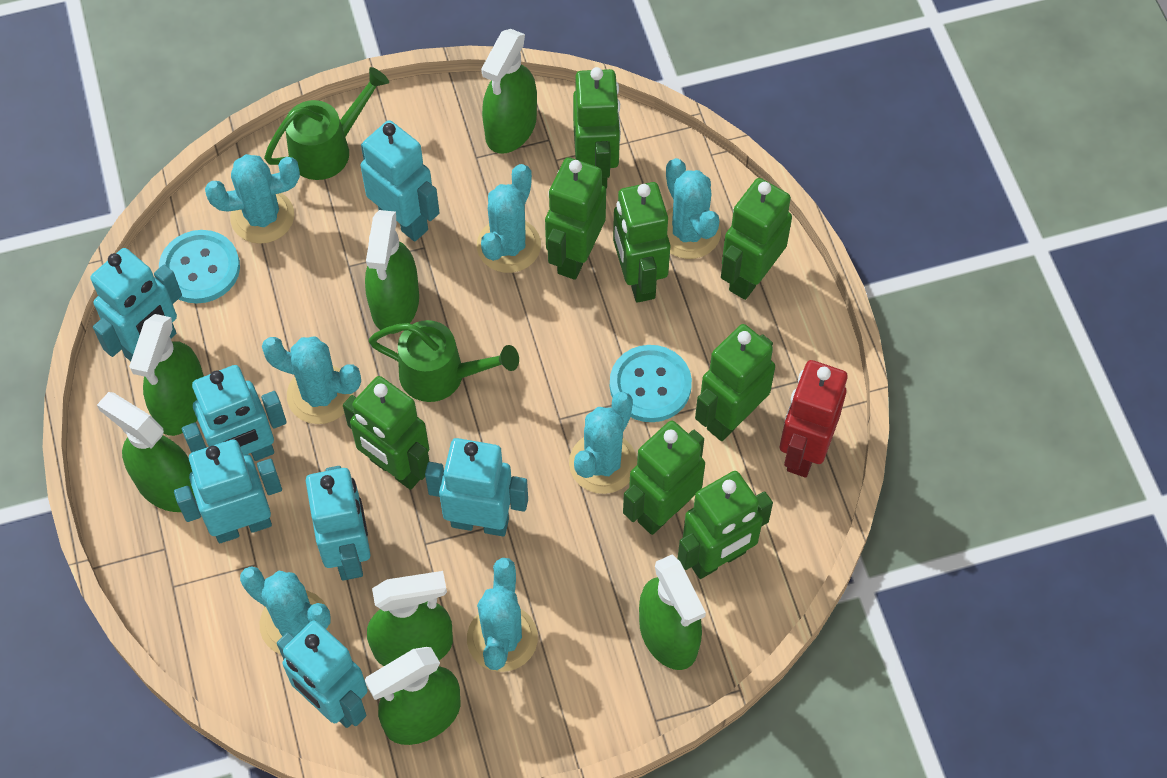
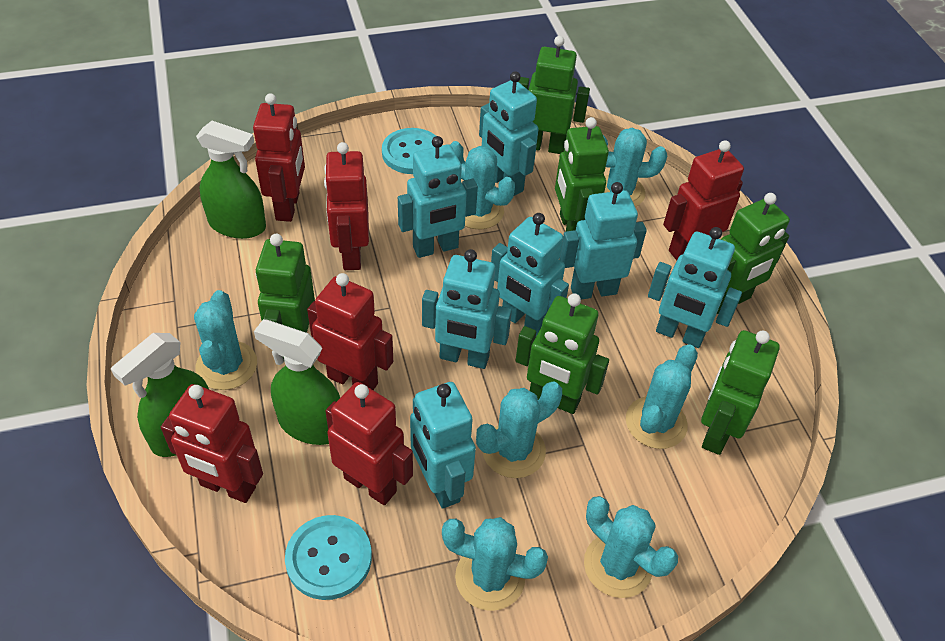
green robot: 8 -> 6
green spray bottle: 7 -> 3
green watering can: 2 -> 0
red robot: 1 -> 6

